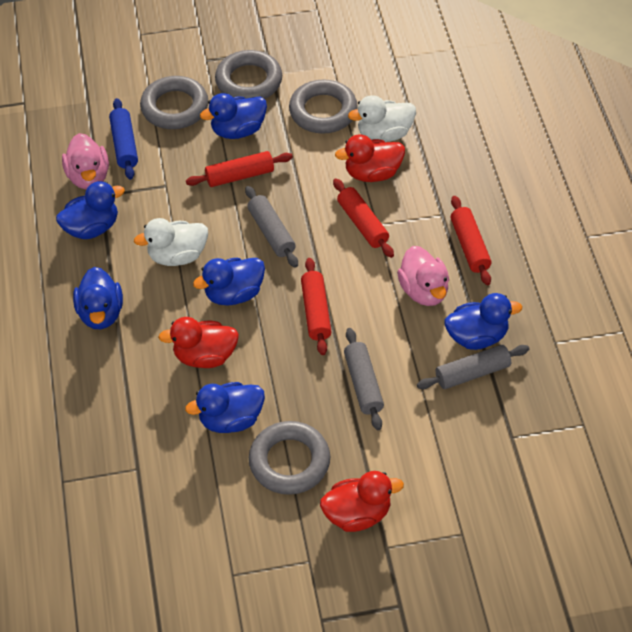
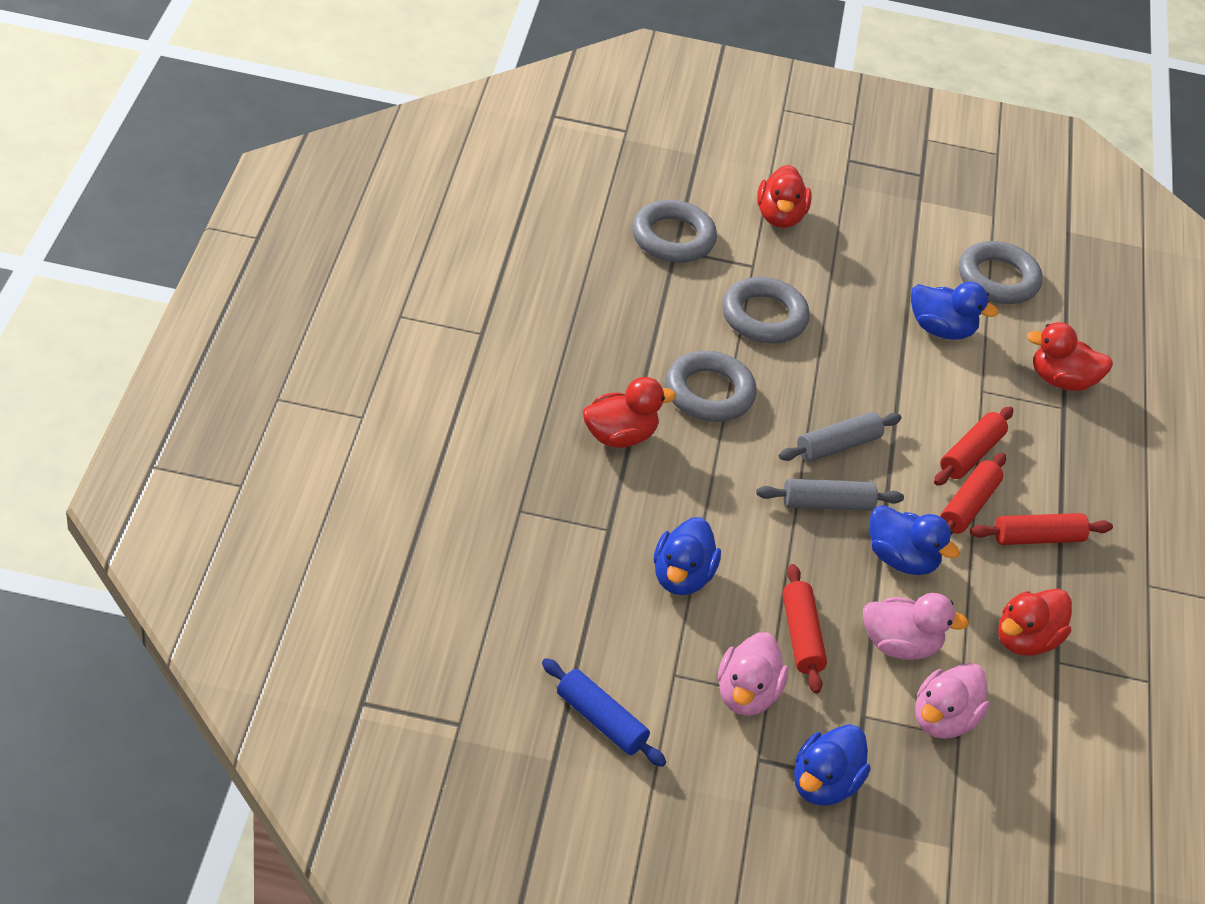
blue duck: 6 -> 4
grey rolling pin: 3 -> 2
pink duck: 2 -> 3
red duck: 3 -> 4
white duck: 2 -> 0

